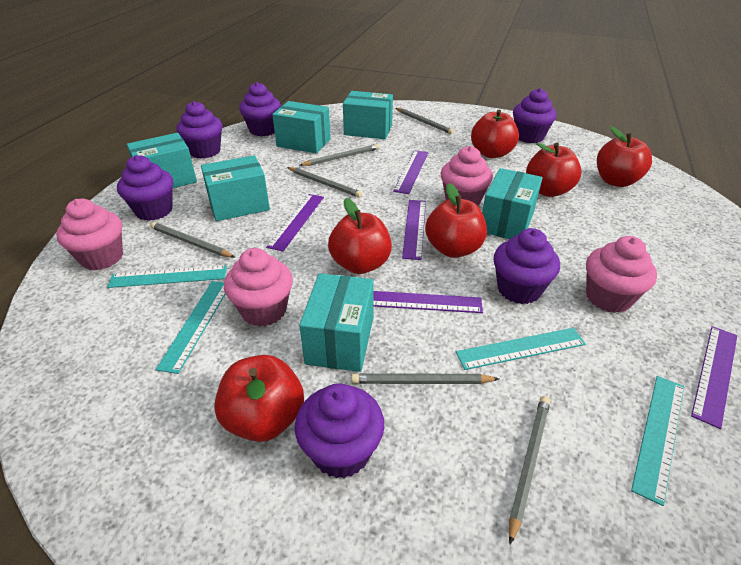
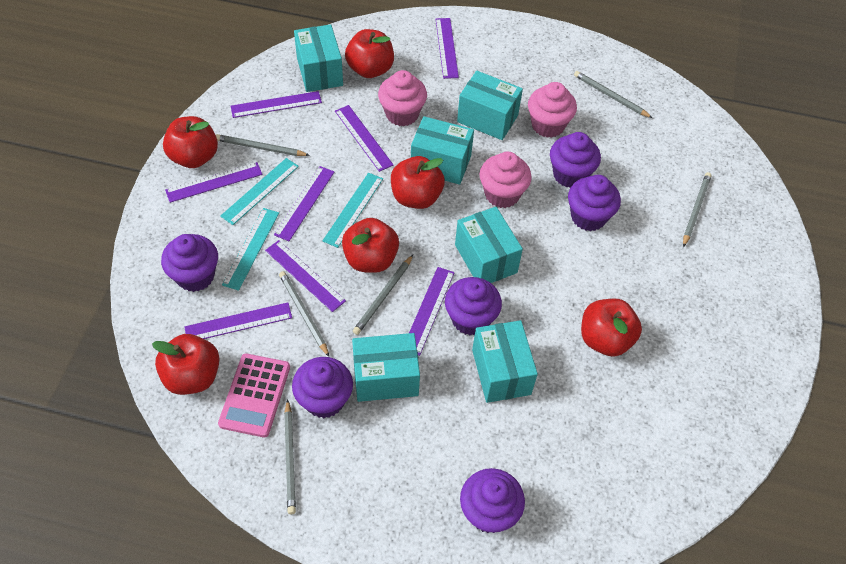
pink calculator: 0 -> 1
pink cupcake: 4 -> 3
purple ruler: 5 -> 8
turquoise ruler: 4 -> 3

